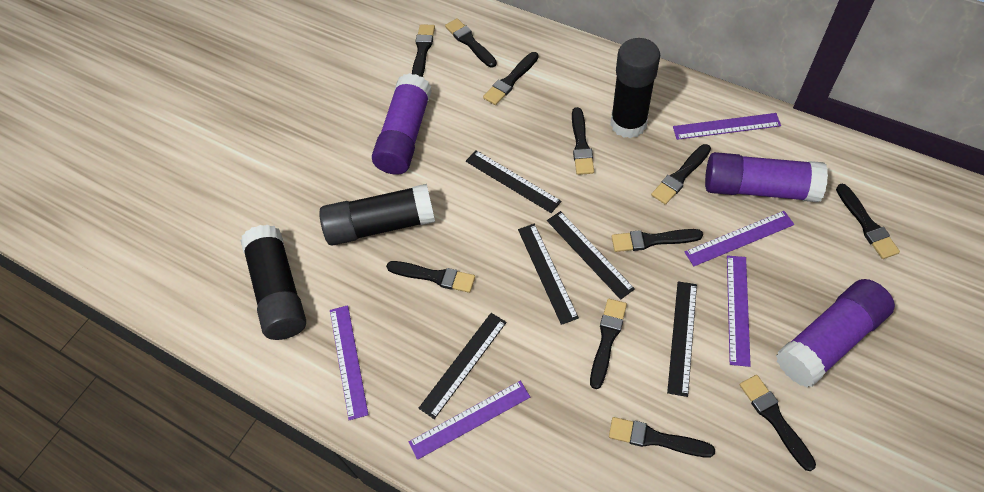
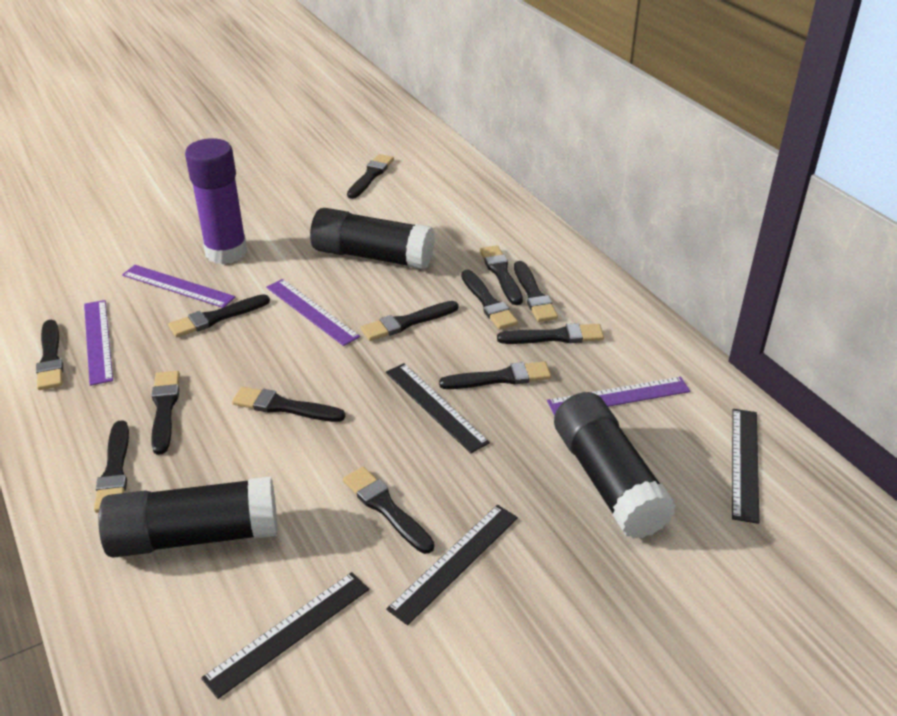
black brush: 11 -> 13
black ruler: 5 -> 4
purple glue stick: 3 -> 1
purple ruler: 5 -> 4

